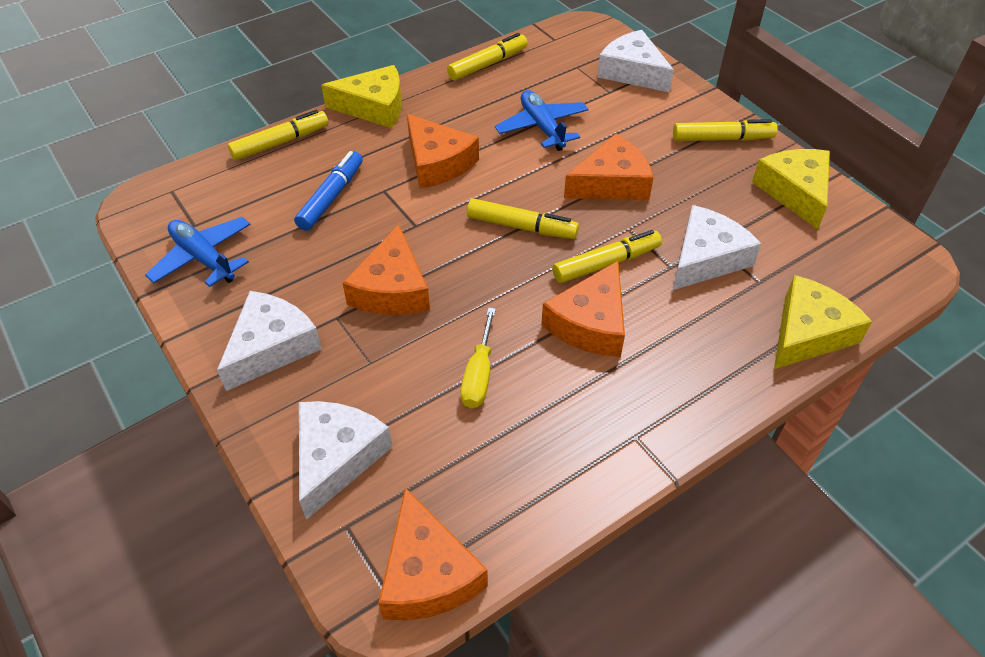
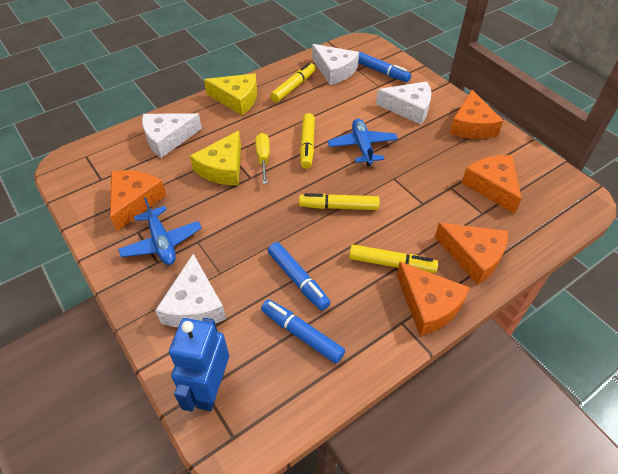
blue marker: 1 -> 3
blue robot: 0 -> 1
yellow cheese: 3 -> 2
yellow marker: 5 -> 4

